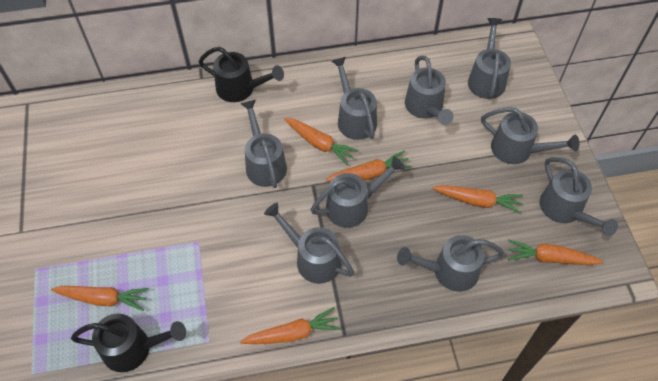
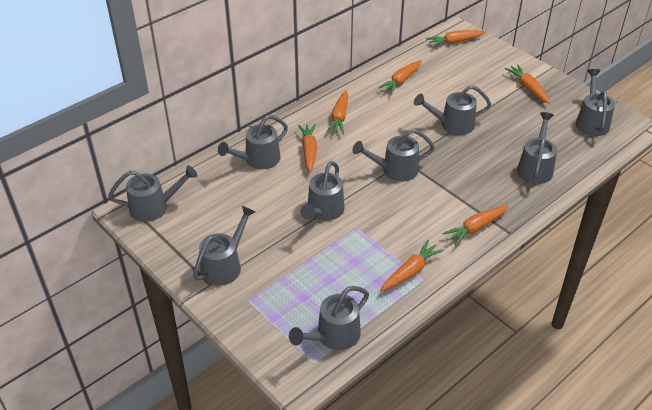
black watering can: 2 -> 0
orange carrot: 6 -> 7

